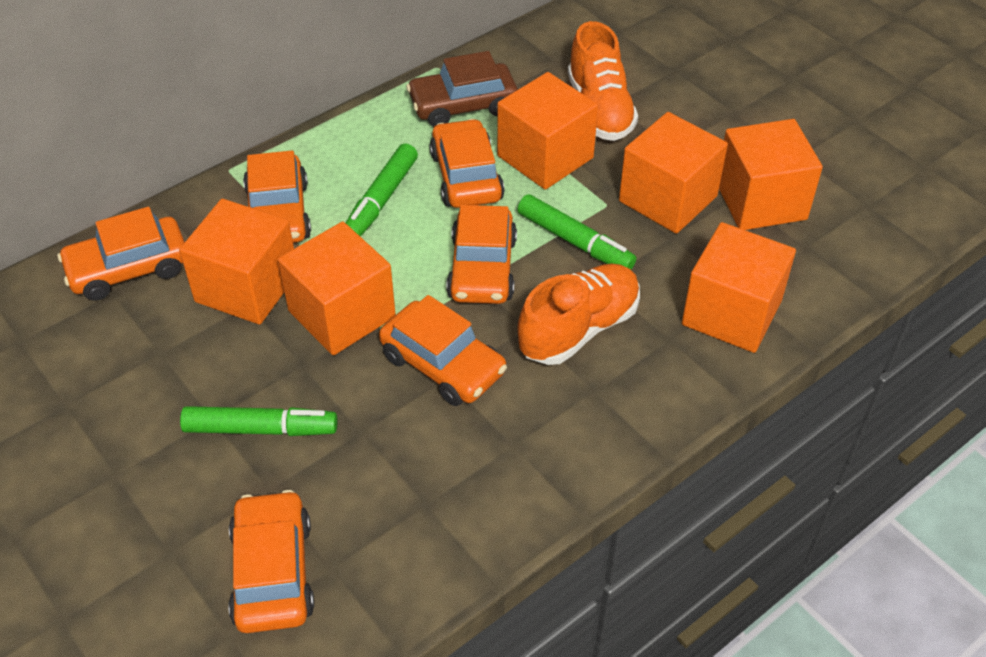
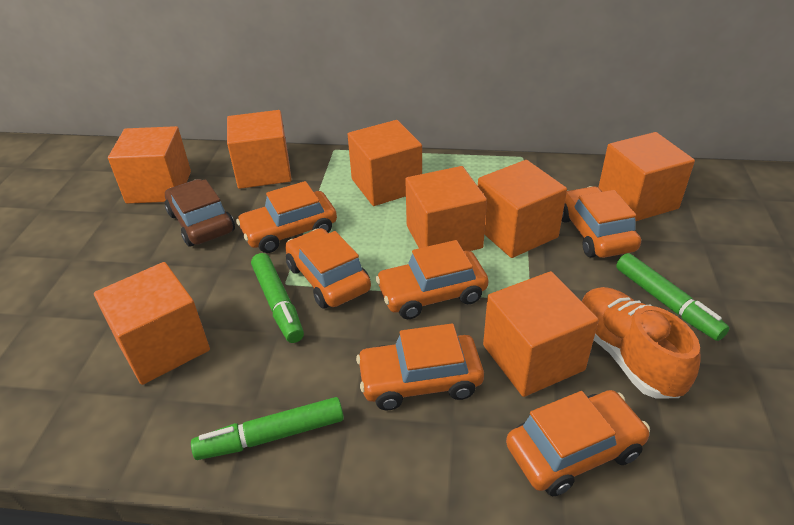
orange cube: 6 -> 8
orange shoe: 2 -> 1

